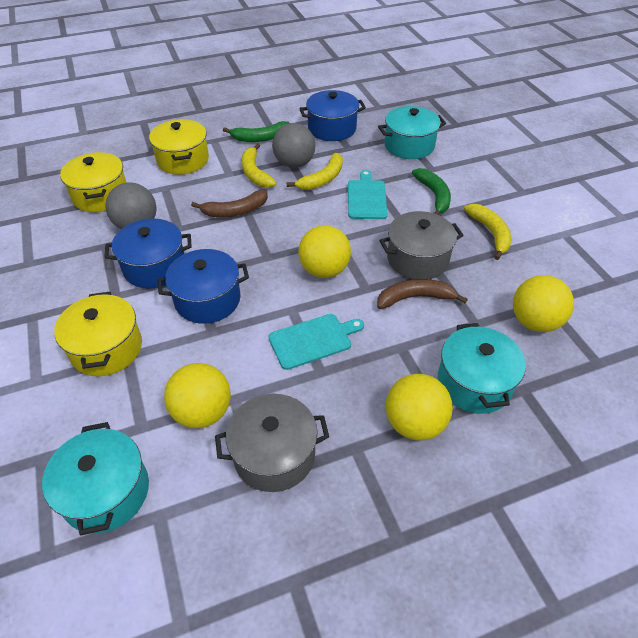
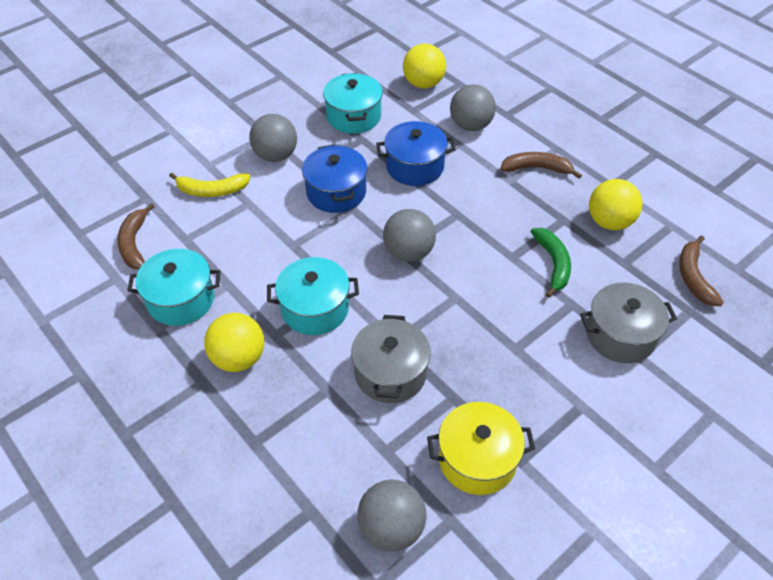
blue pot: 3 -> 2
brown banana: 2 -> 3
green banana: 2 -> 1
grey ball: 2 -> 4
turquoise cutting board: 2 -> 0
yellow ball: 4 -> 3
yellow banana: 3 -> 1
yellow pot: 3 -> 1

